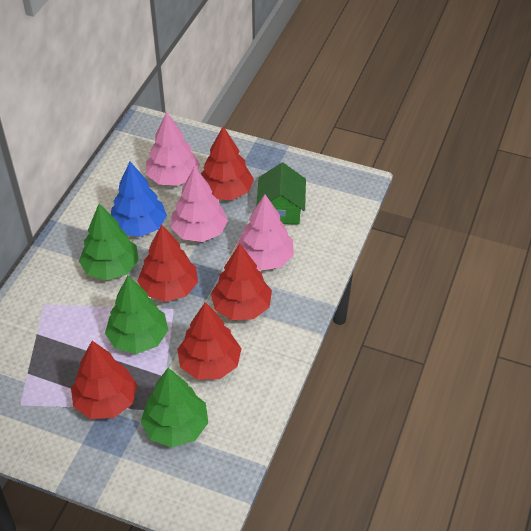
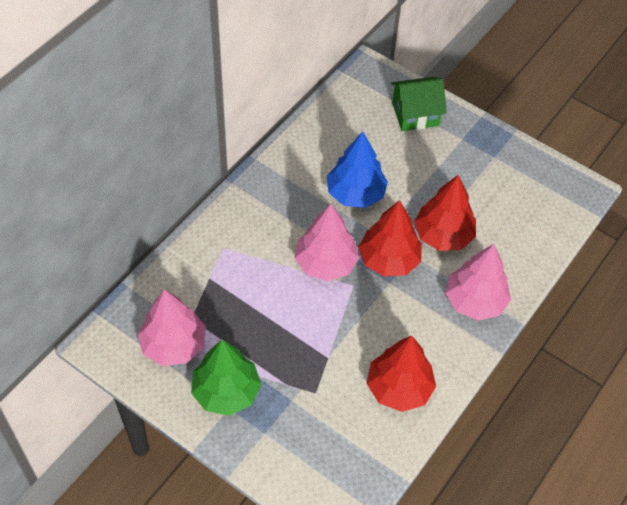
green tree: 3 -> 1
red tree: 5 -> 3

